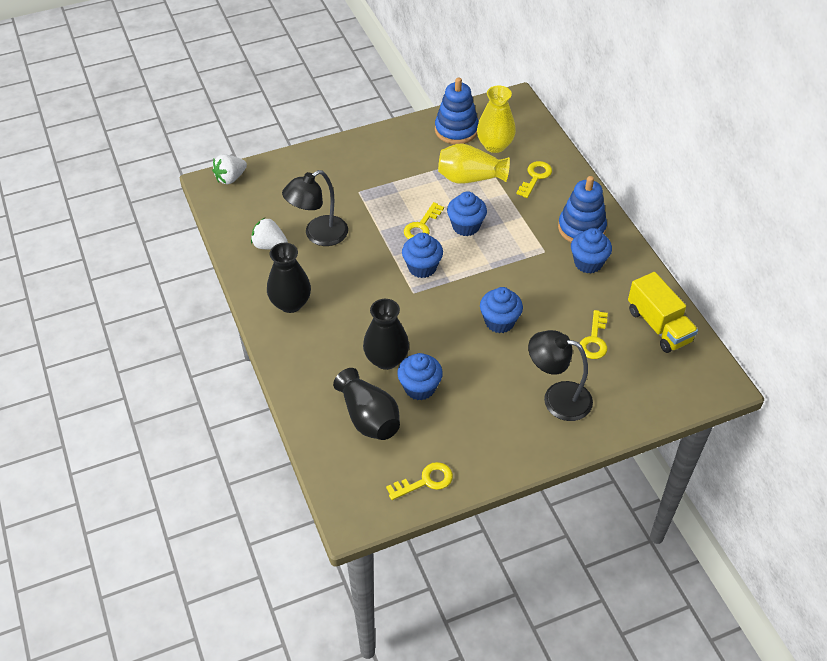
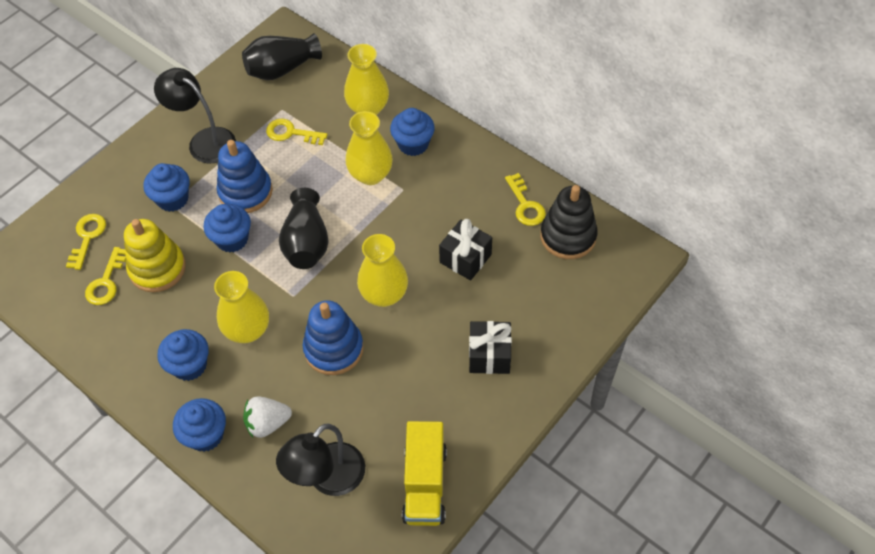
black gift: 0 -> 2
black stacking toy: 0 -> 1
black vase: 3 -> 2
white strawberry: 2 -> 1
yellow stacking toy: 0 -> 1
yellow vase: 2 -> 4

